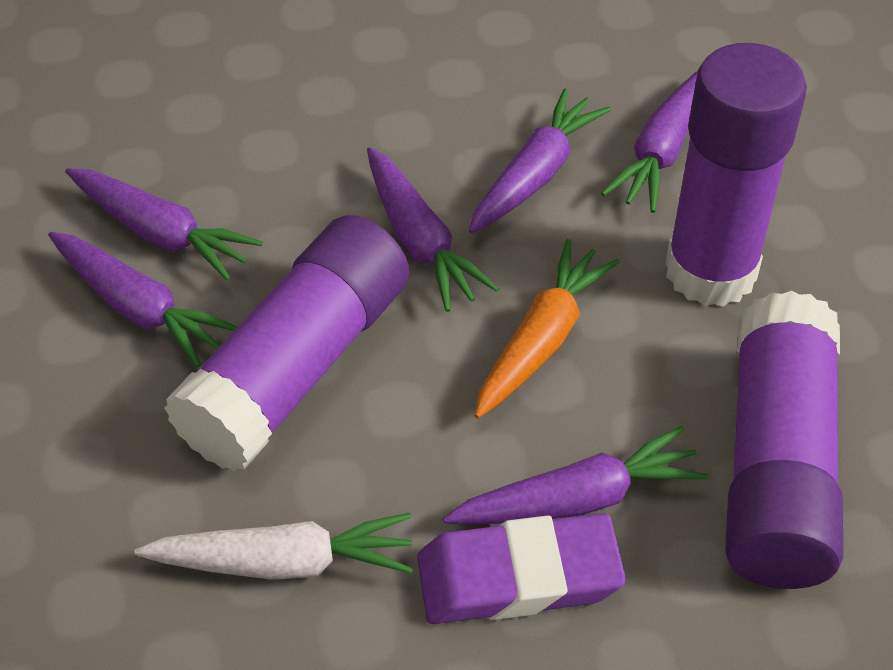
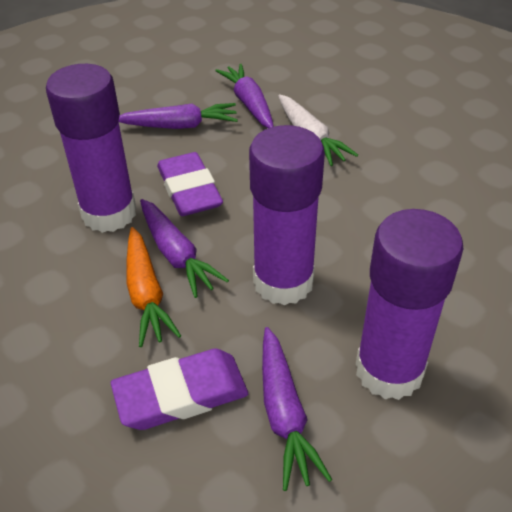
purple carrot: 6 -> 4
purple eraser: 1 -> 2

